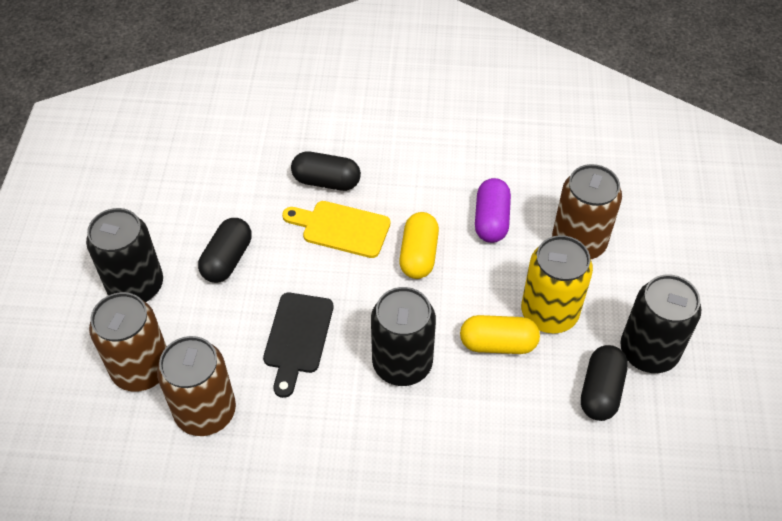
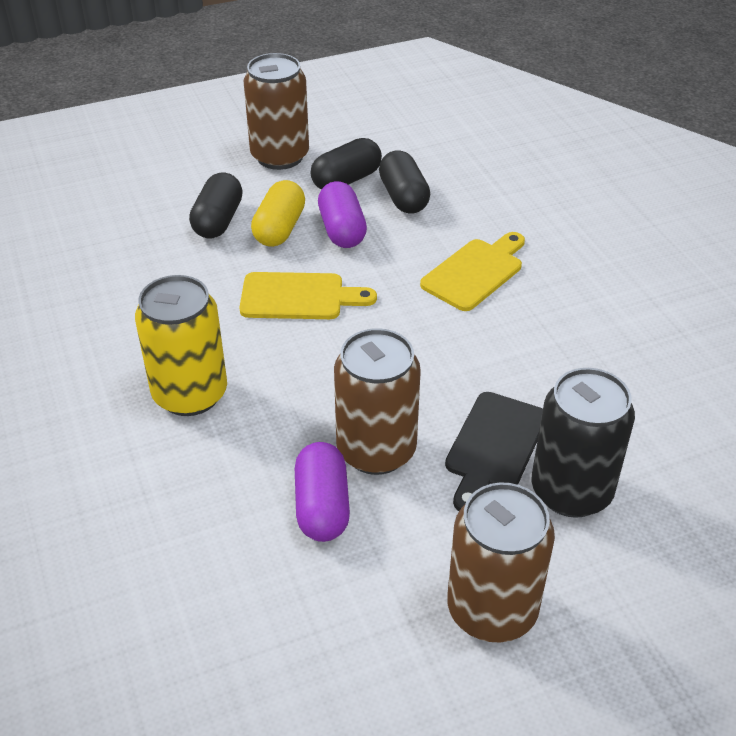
black can: 3 -> 1
purple capsule: 1 -> 2
yellow capsule: 2 -> 1
yellow cutting board: 1 -> 2

